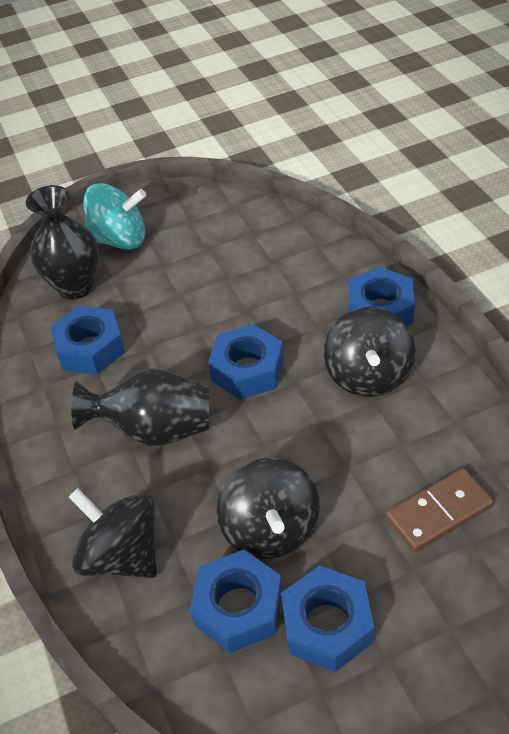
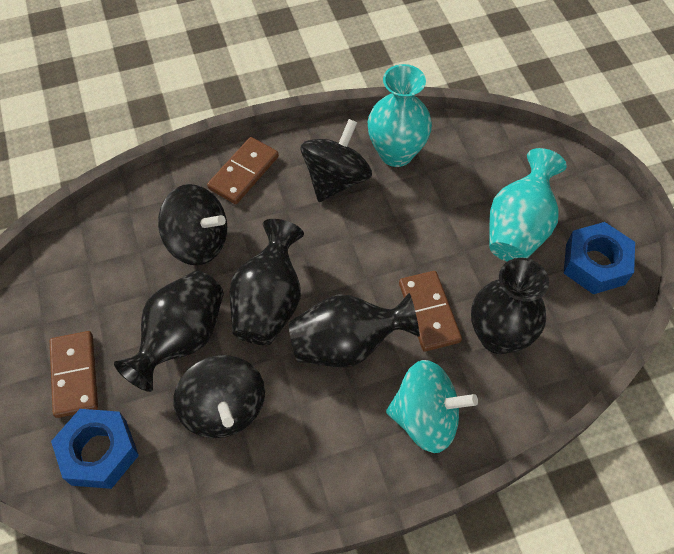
black vase: 2 -> 4
blue nut: 5 -> 2
brown domino: 1 -> 3
turquoise vase: 0 -> 2

